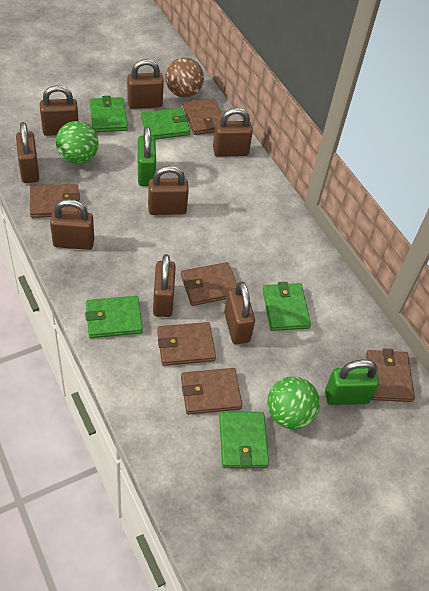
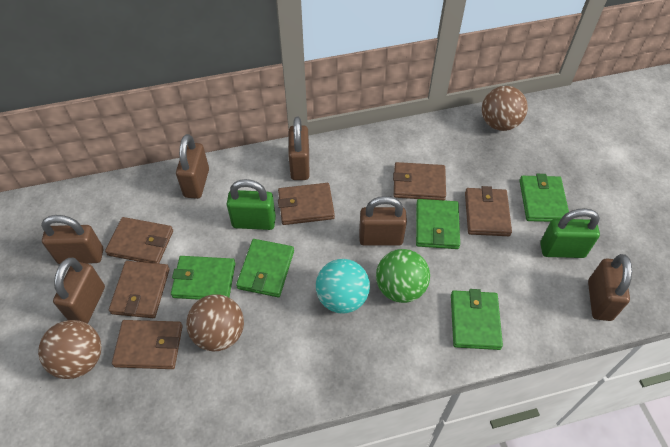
brown ball: 1 -> 3
brown padlock: 8 -> 6
green ball: 2 -> 1
turquoise ball: 0 -> 1

